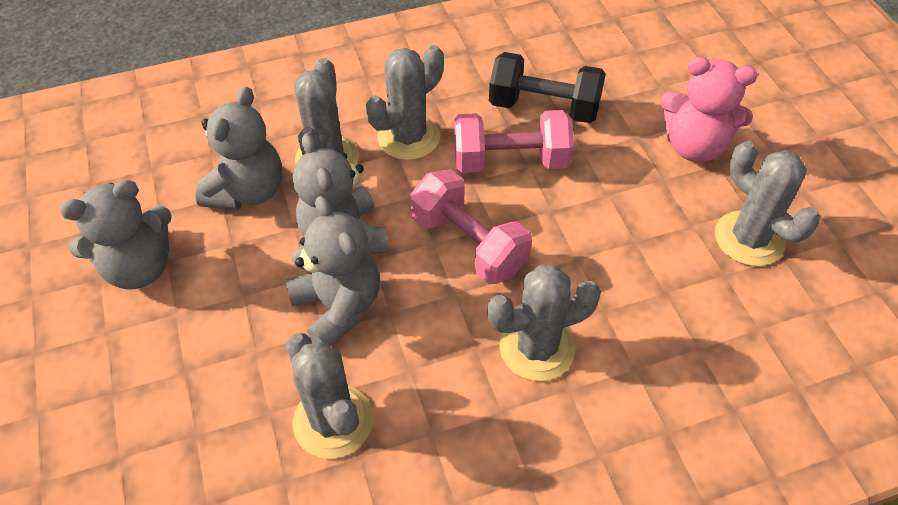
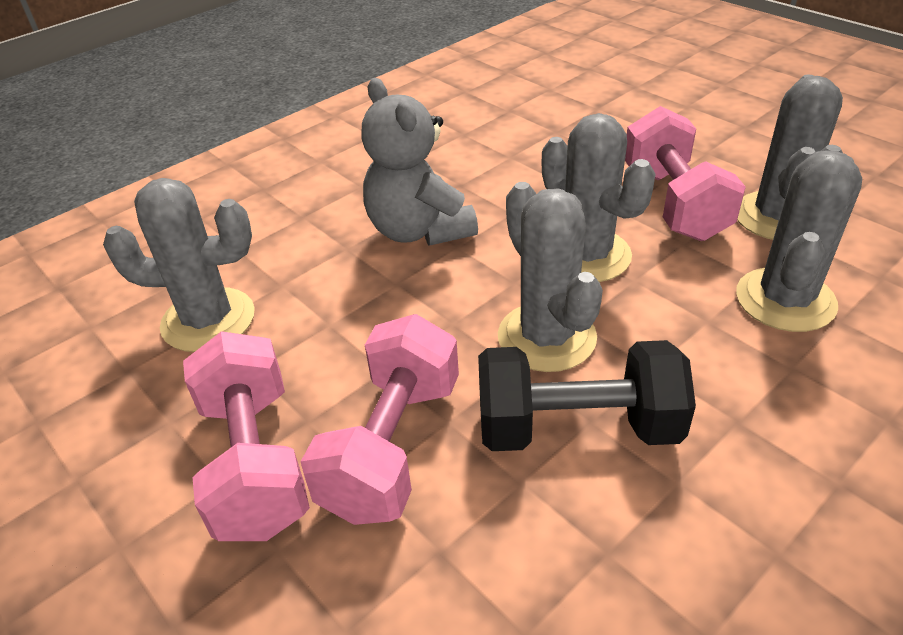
grey teddy bear: 4 -> 1
pink dumbbell: 2 -> 3
pink teddy bear: 1 -> 0

